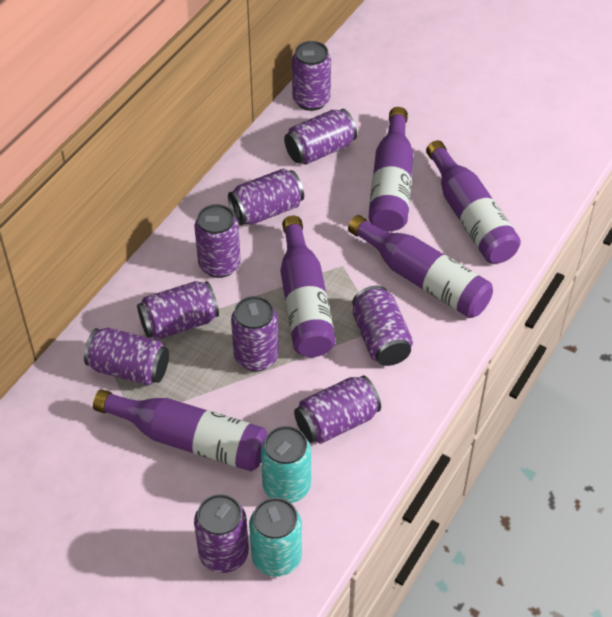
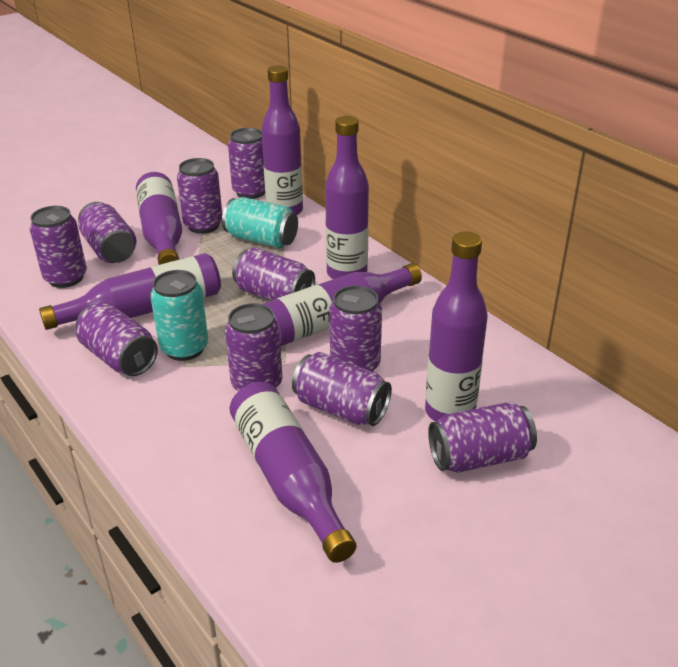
purple bottle: 5 -> 7

